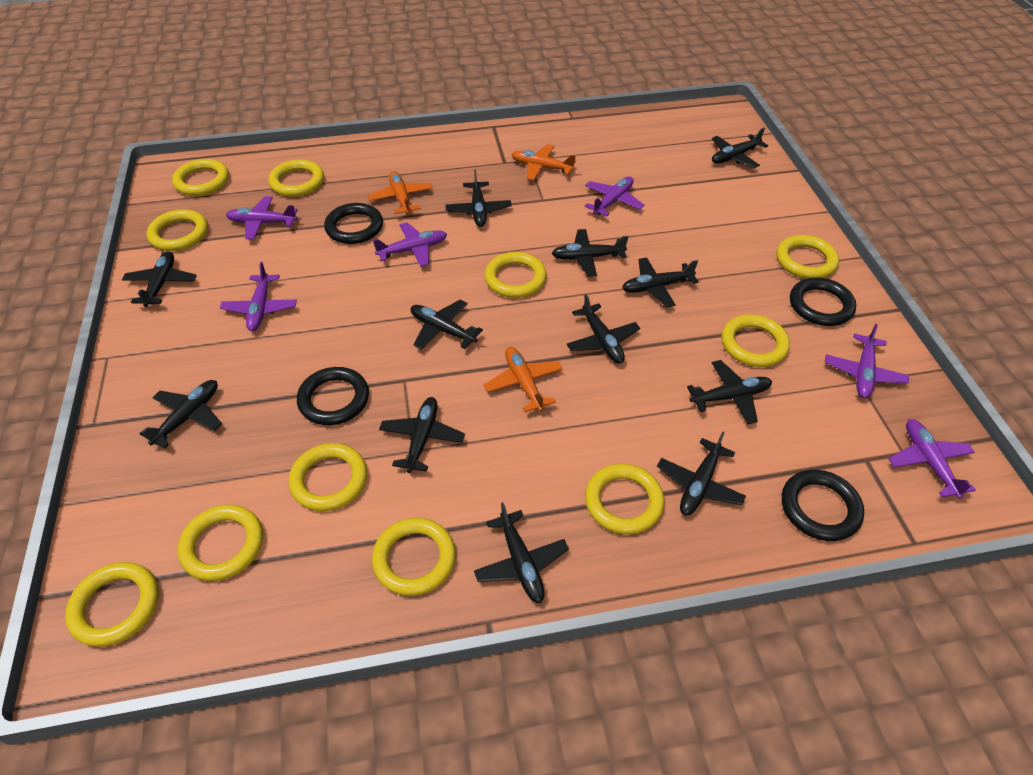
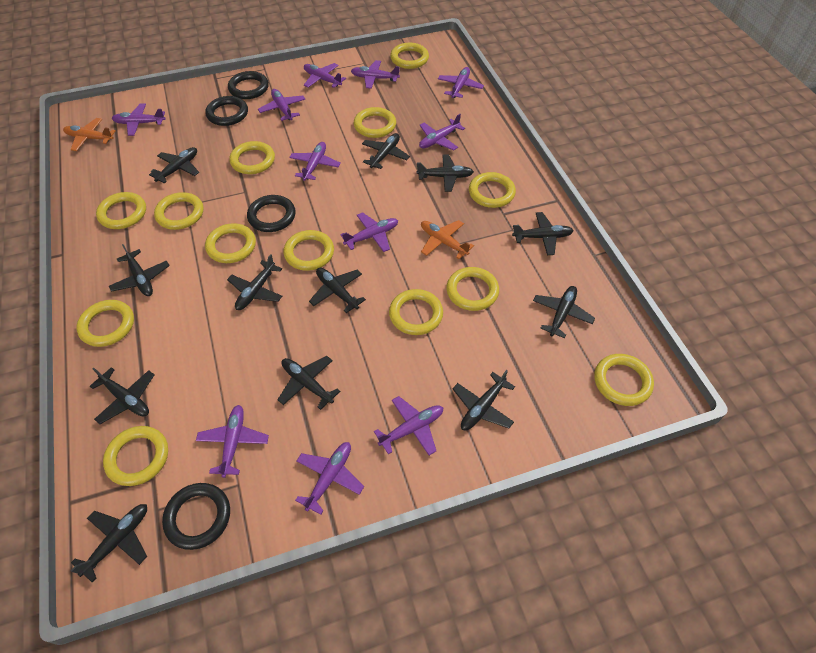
orange plane: 3 -> 2
purple plane: 6 -> 11
yellow ring: 11 -> 13

